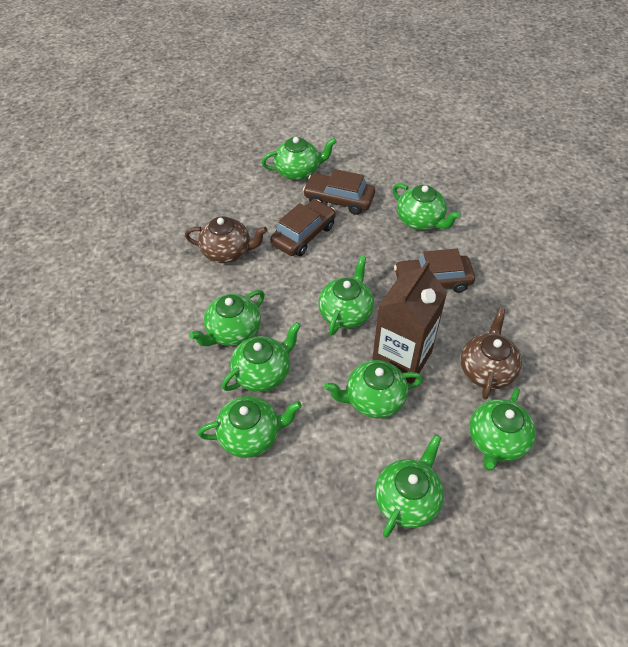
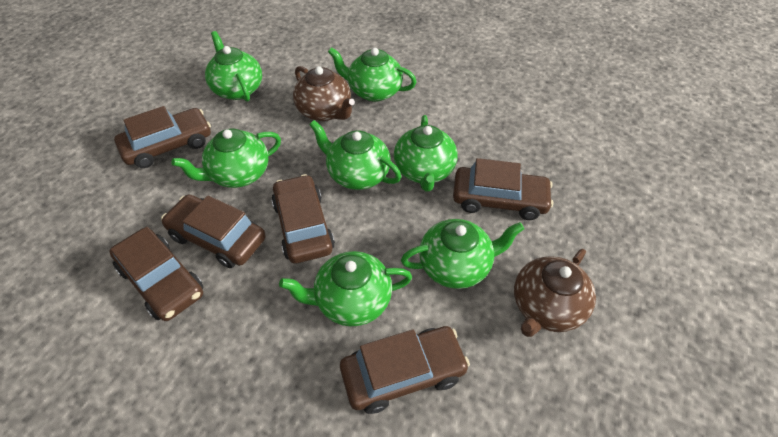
brown car: 3 -> 6
brown carton: 1 -> 0
green teapot: 9 -> 7

